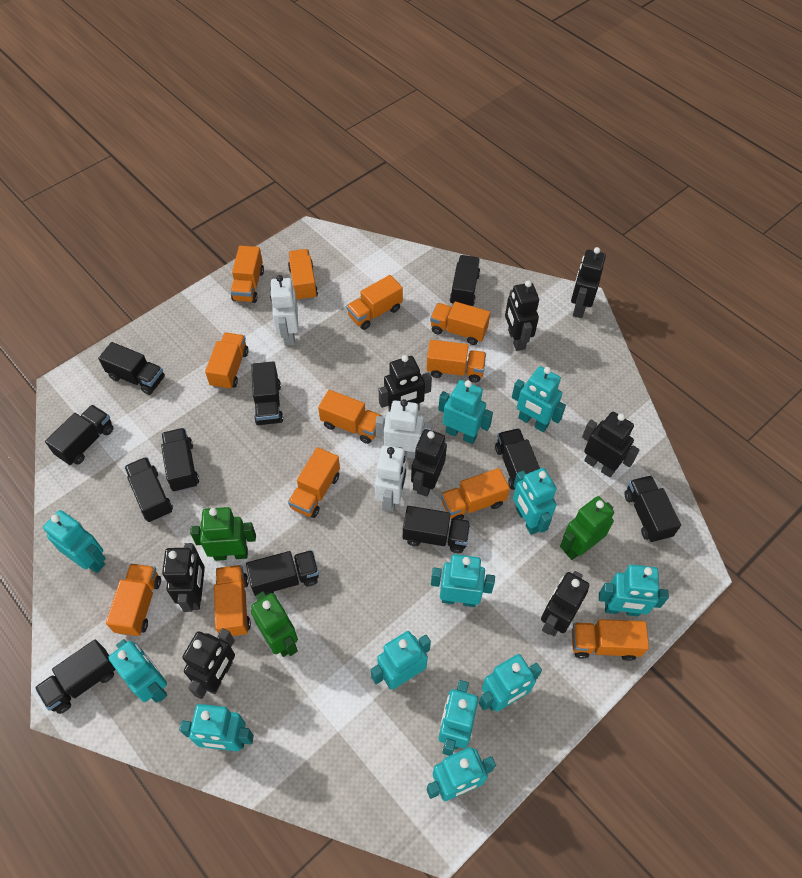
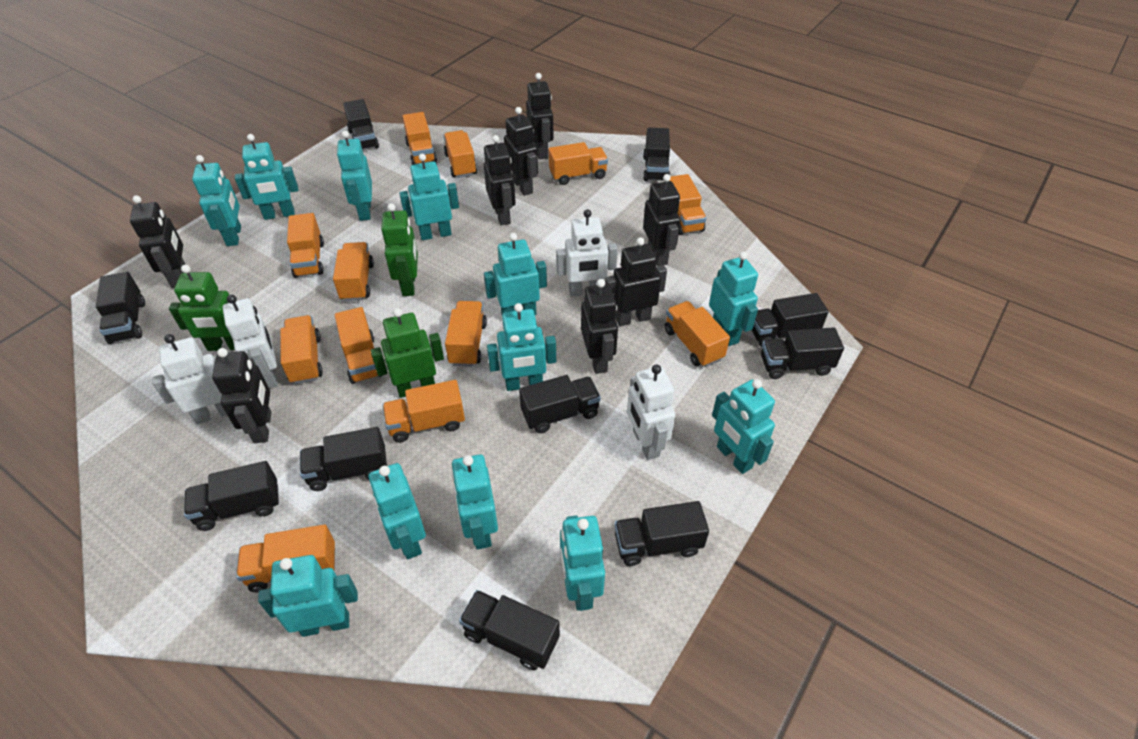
black truck: 11 -> 10
white robot: 3 -> 4

